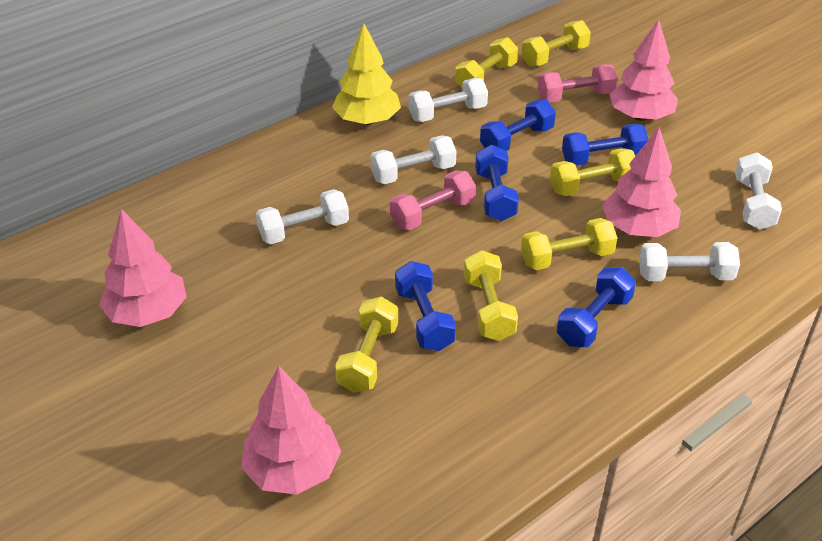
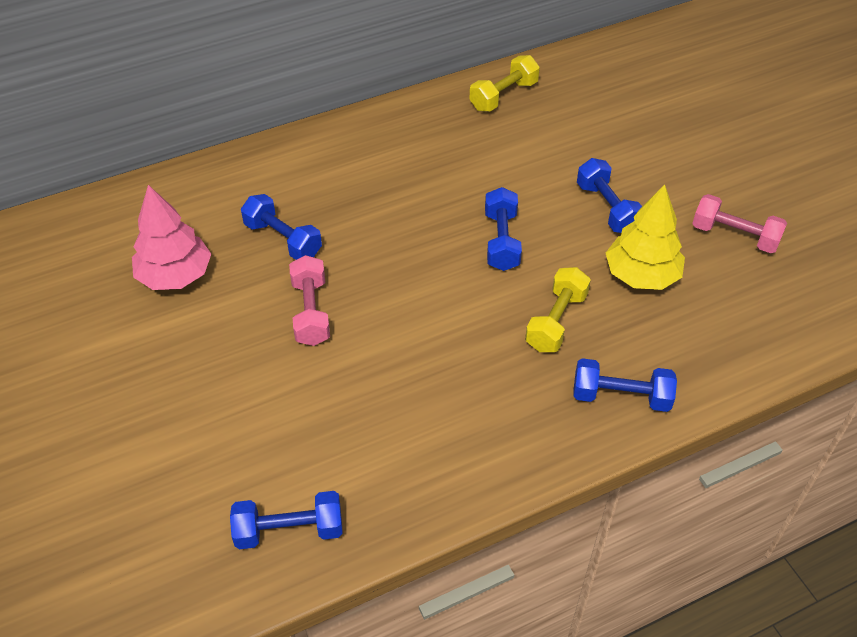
pink tree: 4 -> 1
white dumbbell: 5 -> 0
yellow dumbbell: 6 -> 2

